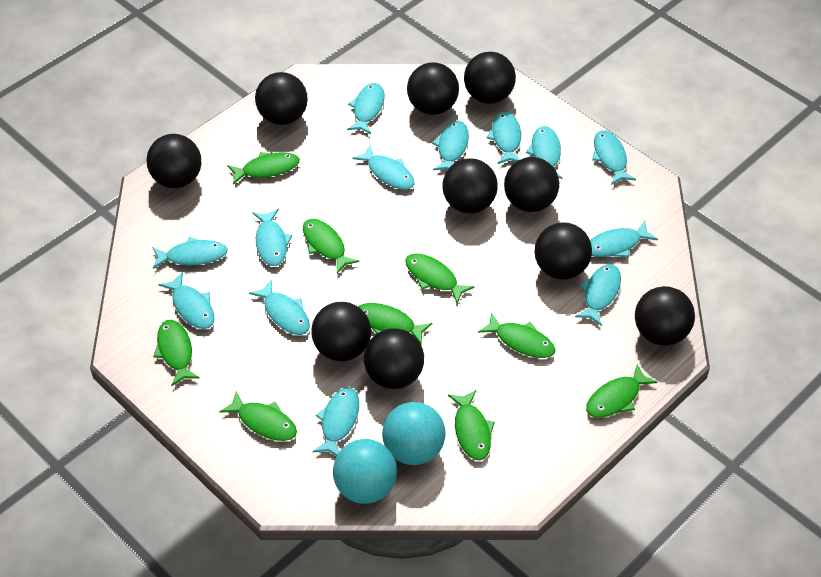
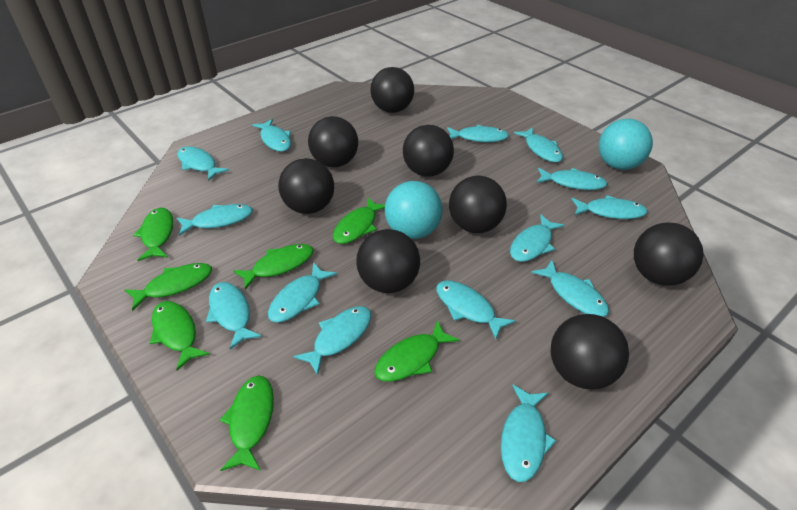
black ball: 10 -> 8
green fish: 9 -> 7
turquoise fish: 13 -> 14

